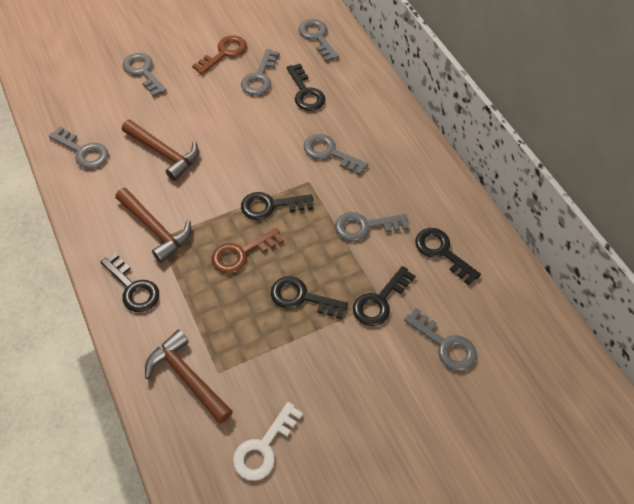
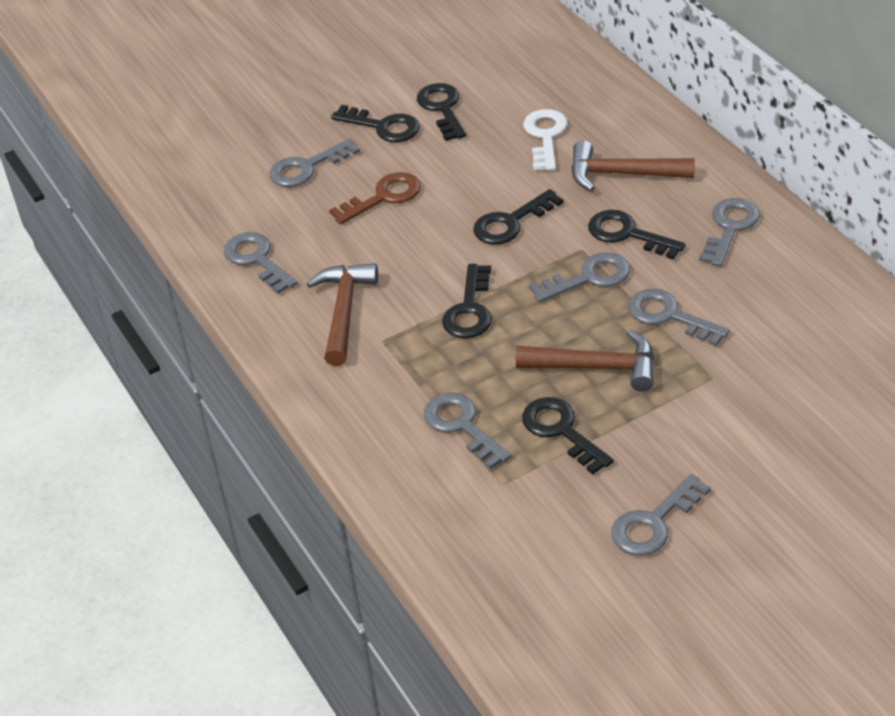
brown key: 2 -> 1

